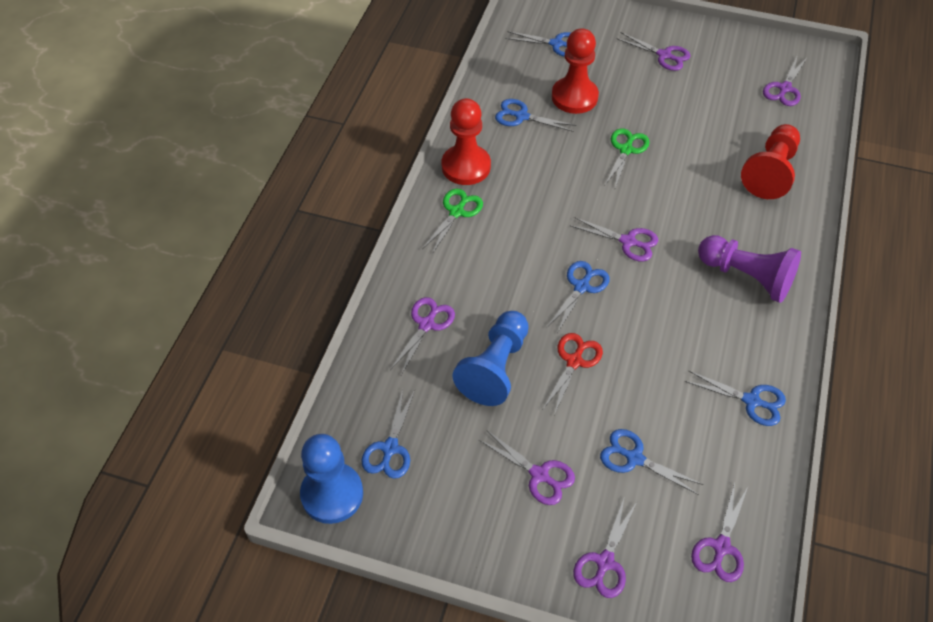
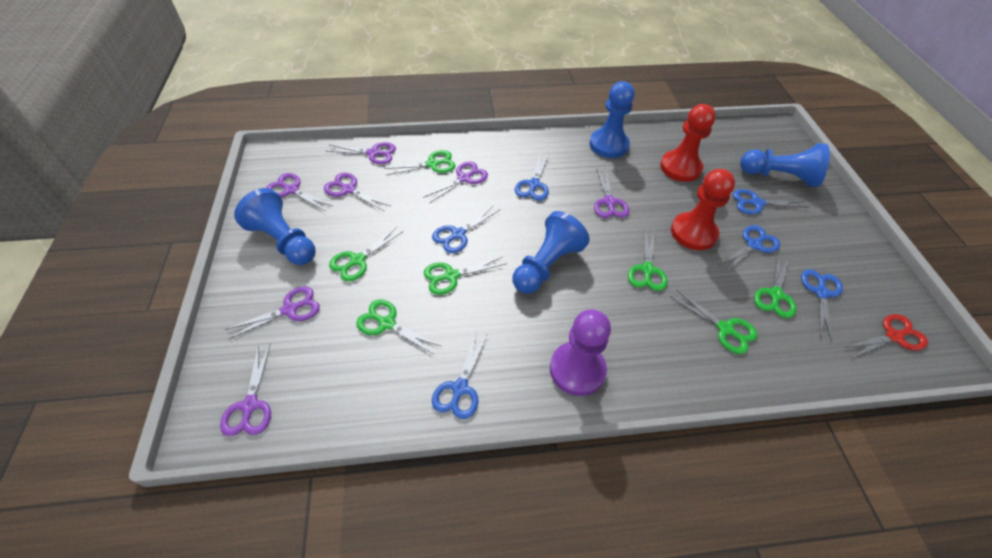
blue pawn: 2 -> 4
green scissors: 2 -> 7
red pawn: 3 -> 2

